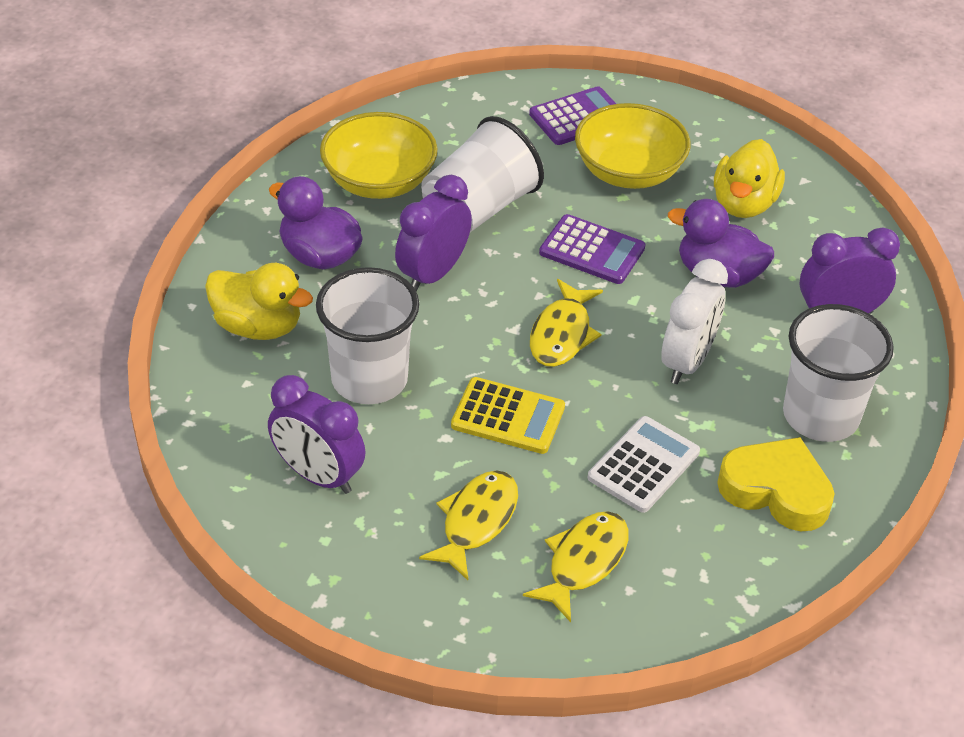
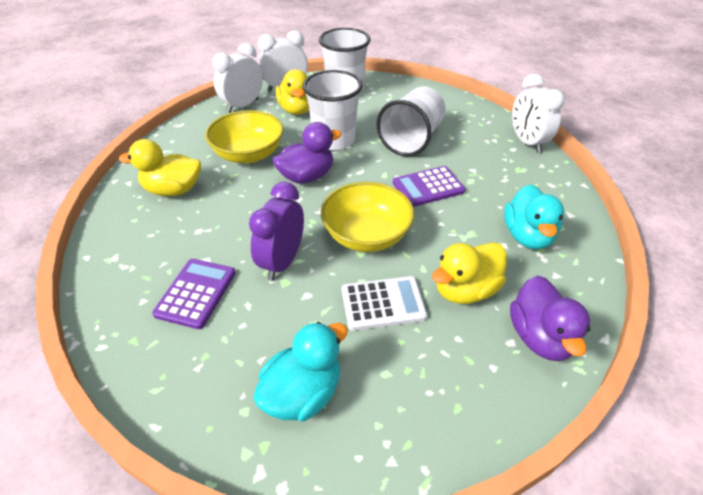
purple clock: 3 -> 1
turquoise duck: 0 -> 2
white clock: 1 -> 3
yellow calculator: 1 -> 0
yellow duck: 2 -> 3
yellow fish: 3 -> 0
yellow heart: 1 -> 0

